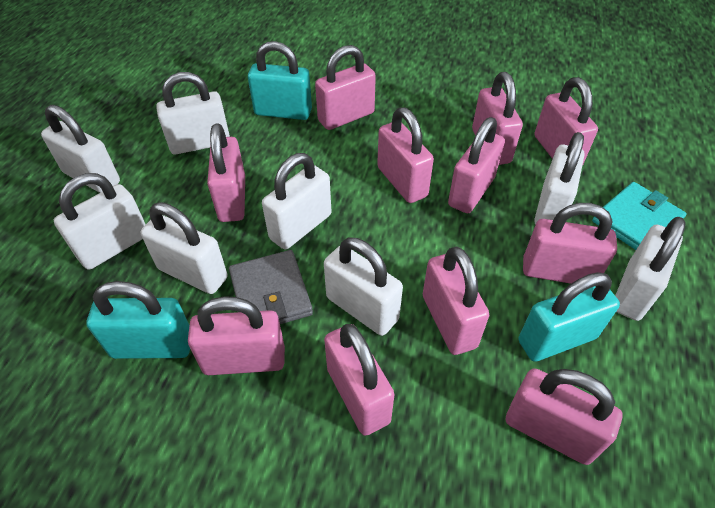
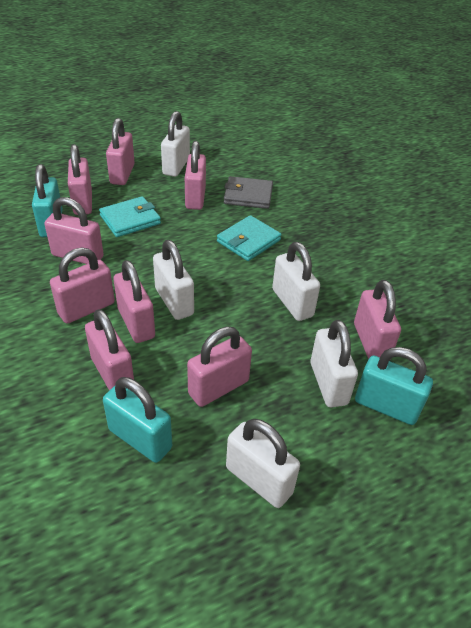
pink padlock: 11 -> 9
turquoise wallet: 1 -> 2
white padlock: 8 -> 5

